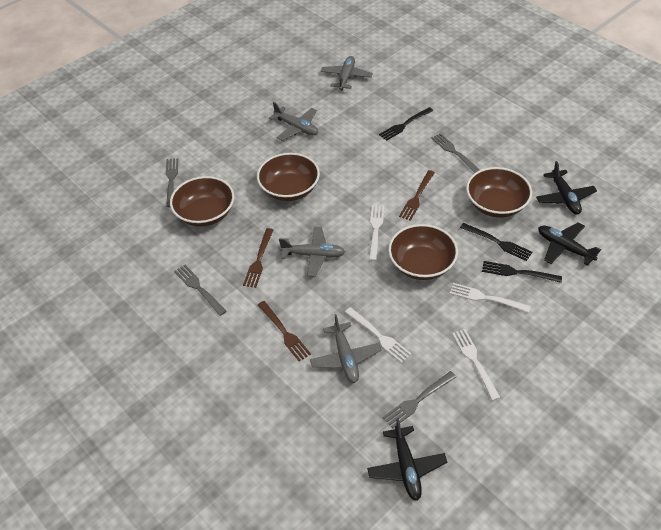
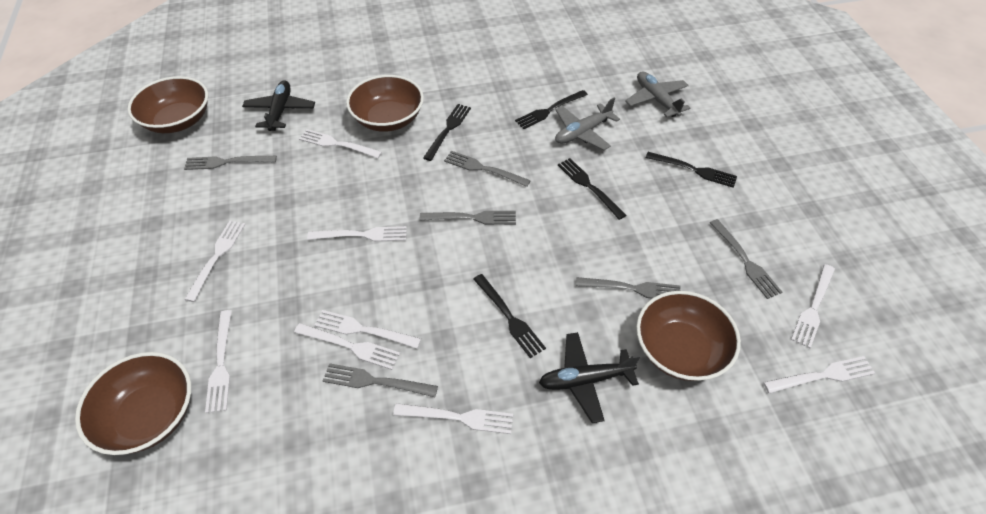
black fork: 3 -> 5
black plane: 3 -> 2
brown fork: 3 -> 0
grey fork: 4 -> 6
grey plane: 4 -> 2
white fork: 4 -> 9

